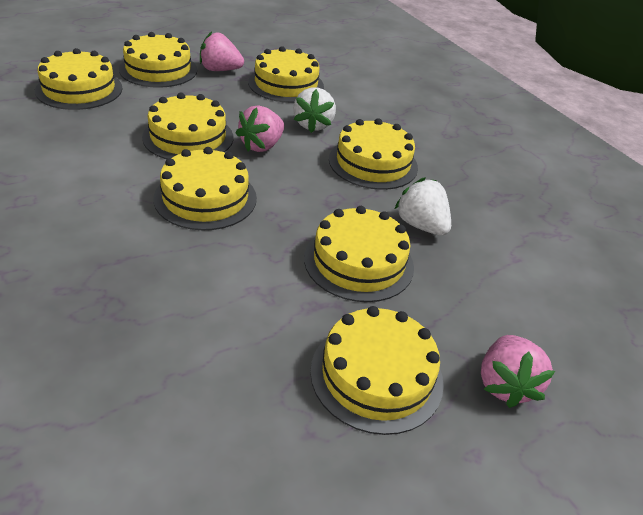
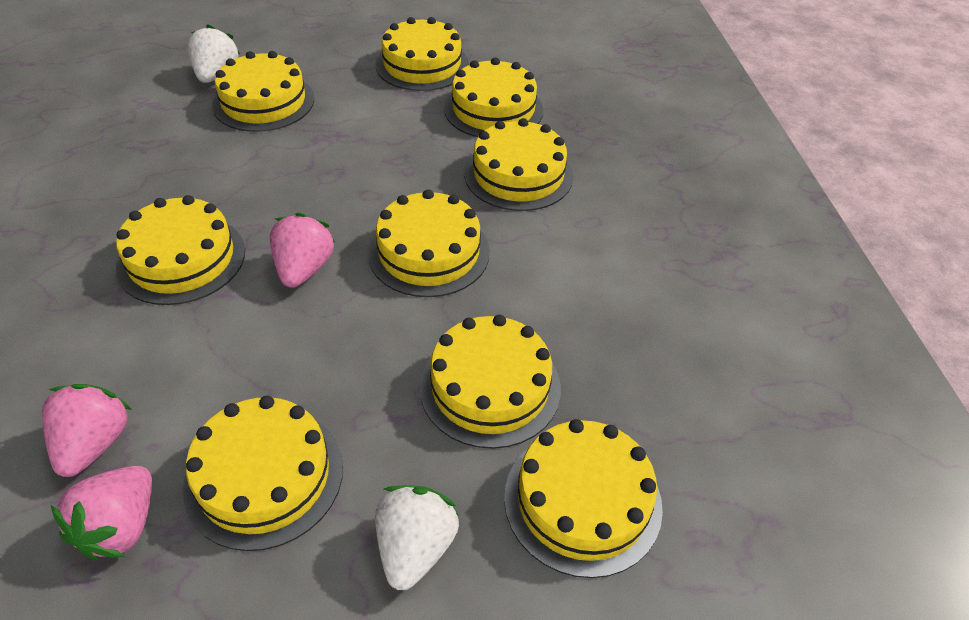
yellow cake: 8 -> 9

